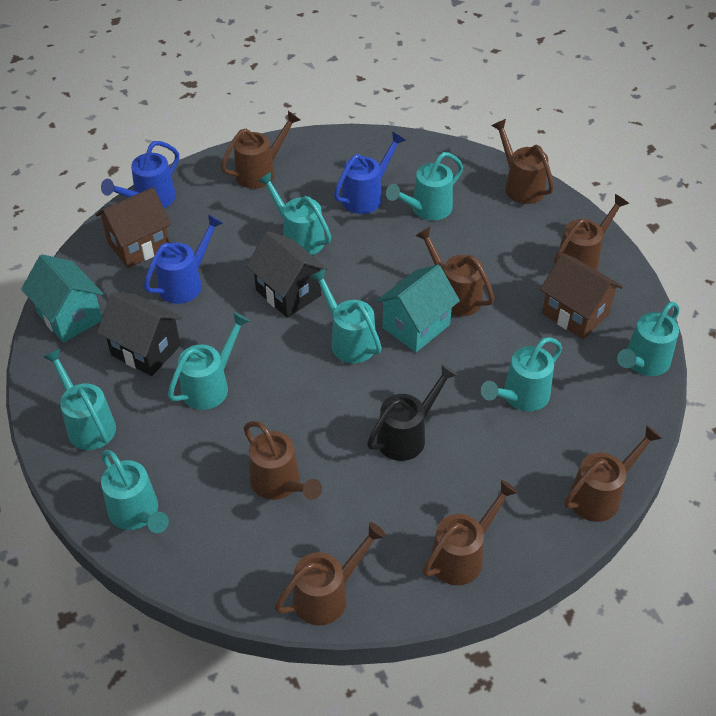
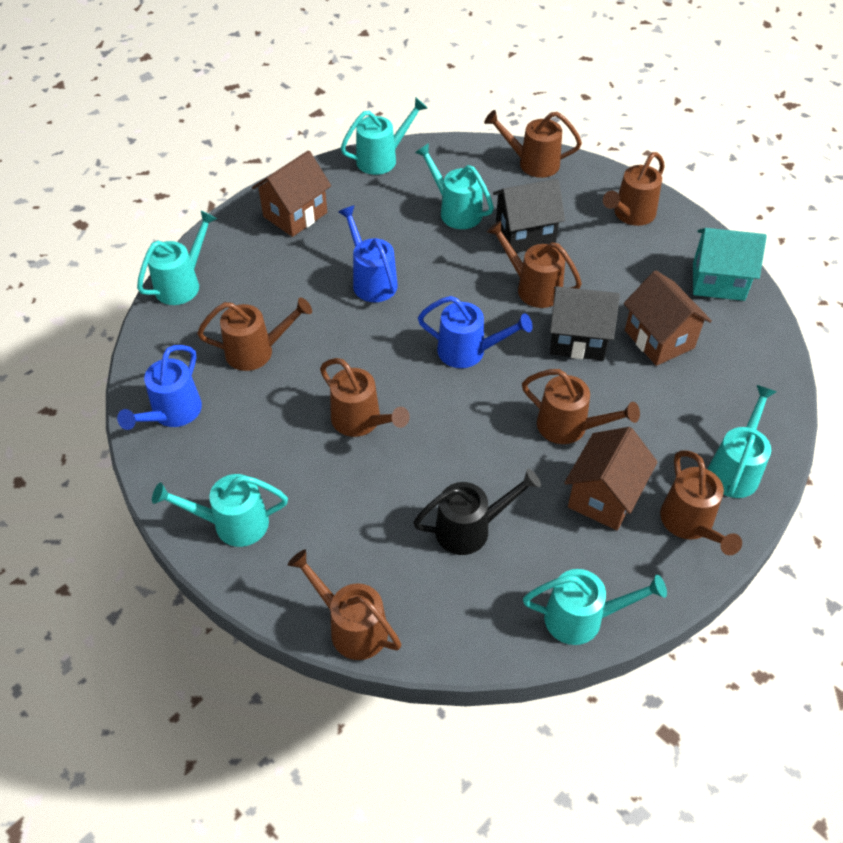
brown house: 2 -> 3
turquoise house: 2 -> 1
turquoise watering can: 8 -> 6

